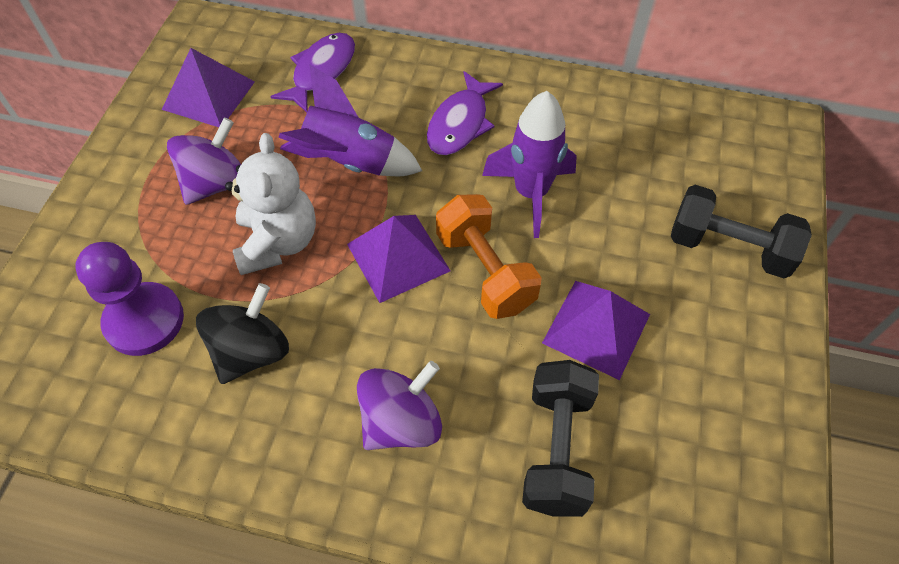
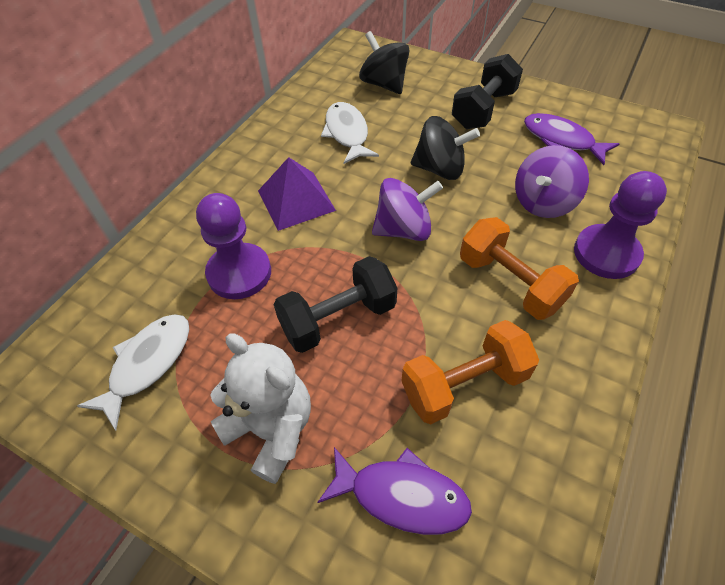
black spinning top: 1 -> 2
orange dumbbell: 1 -> 2
purple pawn: 1 -> 2
purple pyramid: 3 -> 1
purple rocket: 2 -> 0
white fish: 0 -> 2

